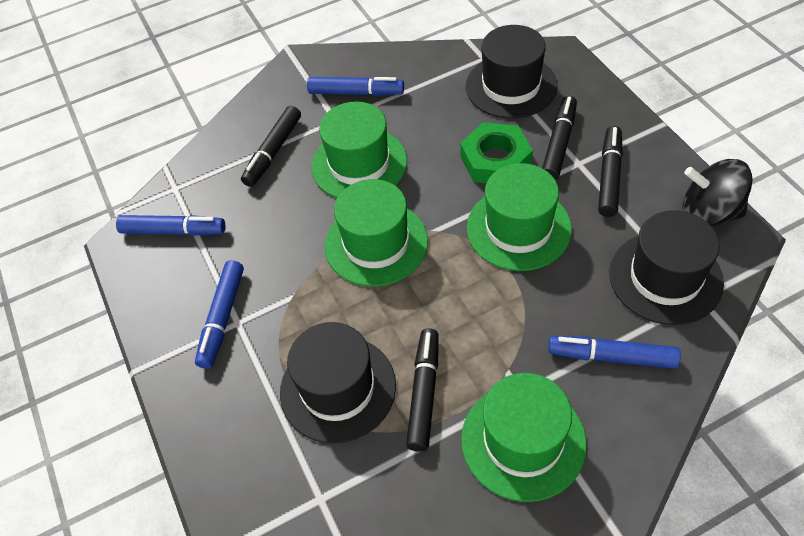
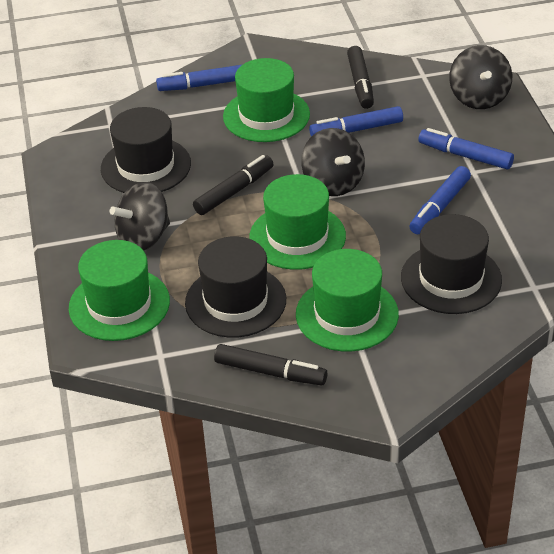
black marker: 4 -> 3
black spinning top: 1 -> 3
green nut: 1 -> 0

